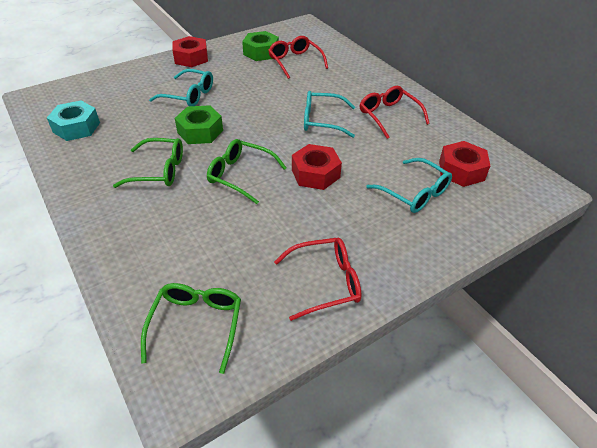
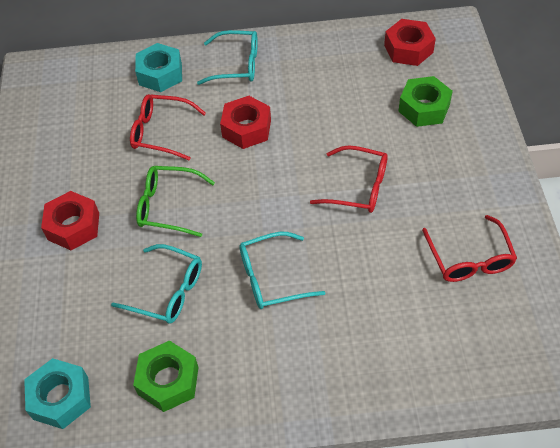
green glasses: 3 -> 1
turquoise nut: 1 -> 2

